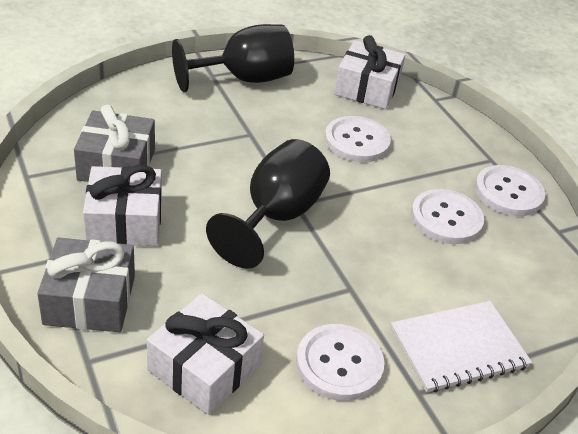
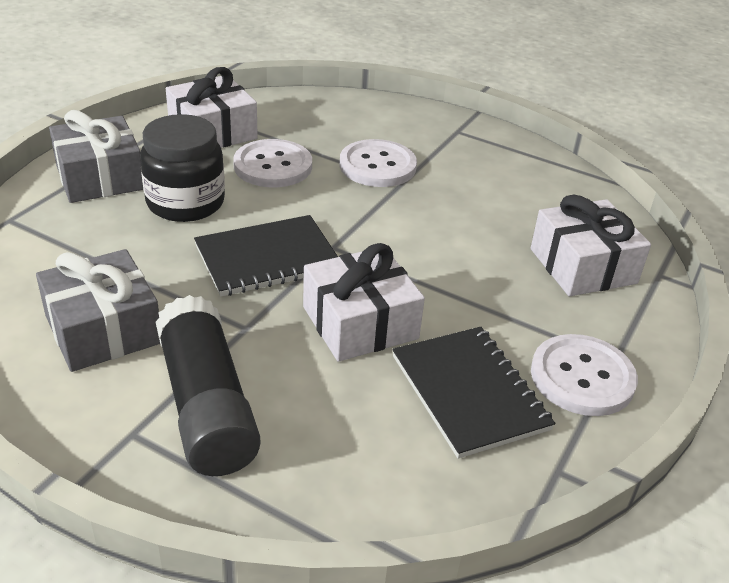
black glue stick: 0 -> 1
black goblet: 2 -> 0
black jar: 0 -> 1
black notebook: 0 -> 2
white button: 4 -> 3
white notebook: 1 -> 0

